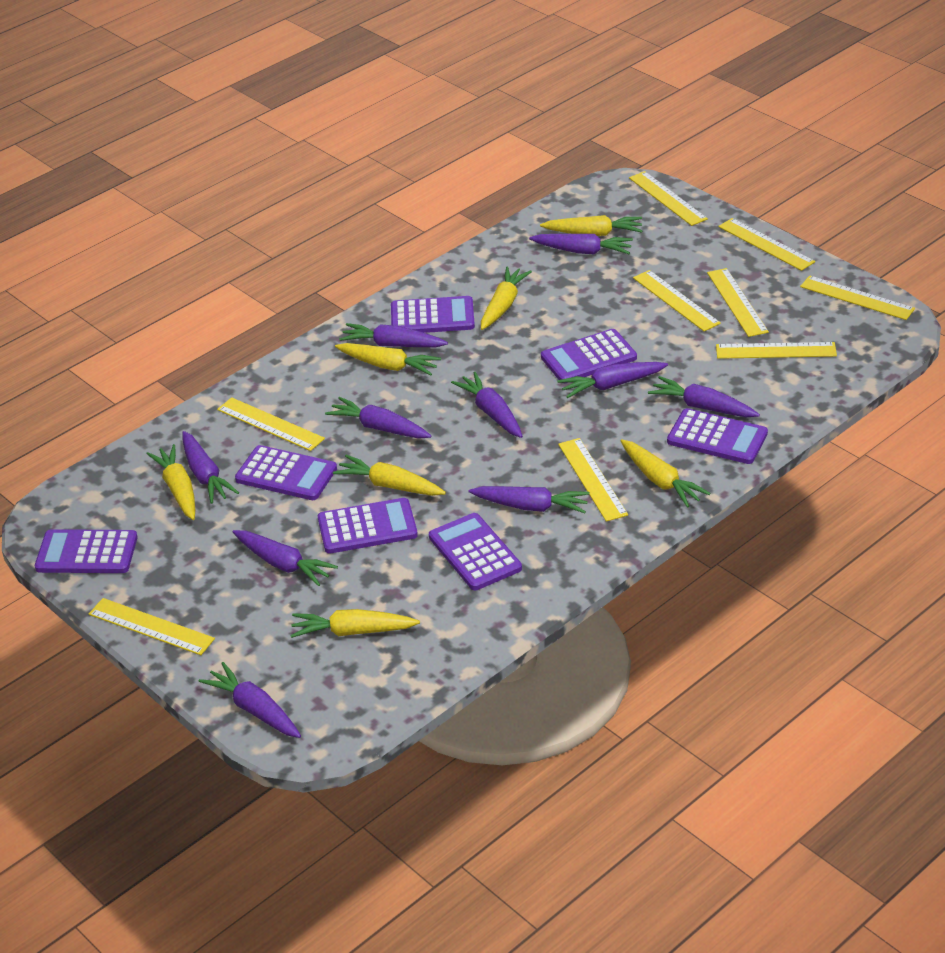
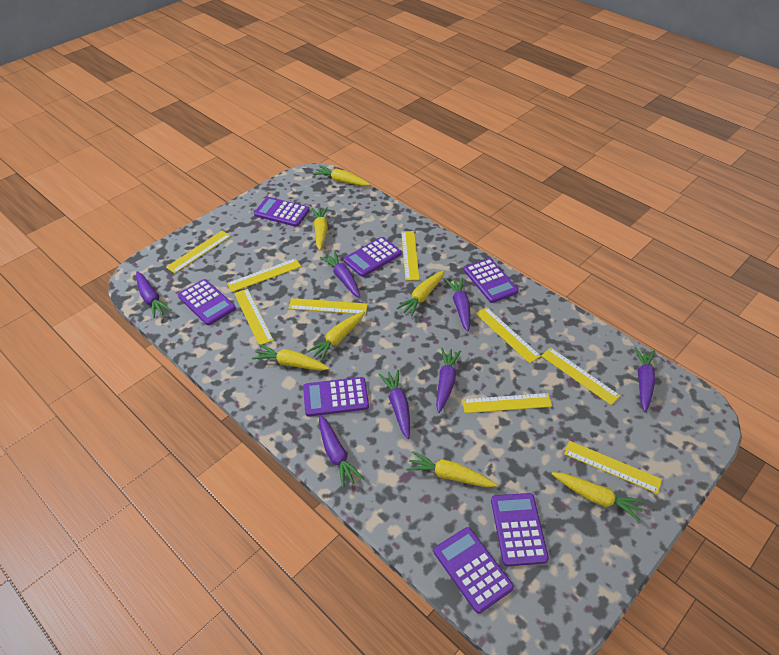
purple carrot: 10 -> 7

